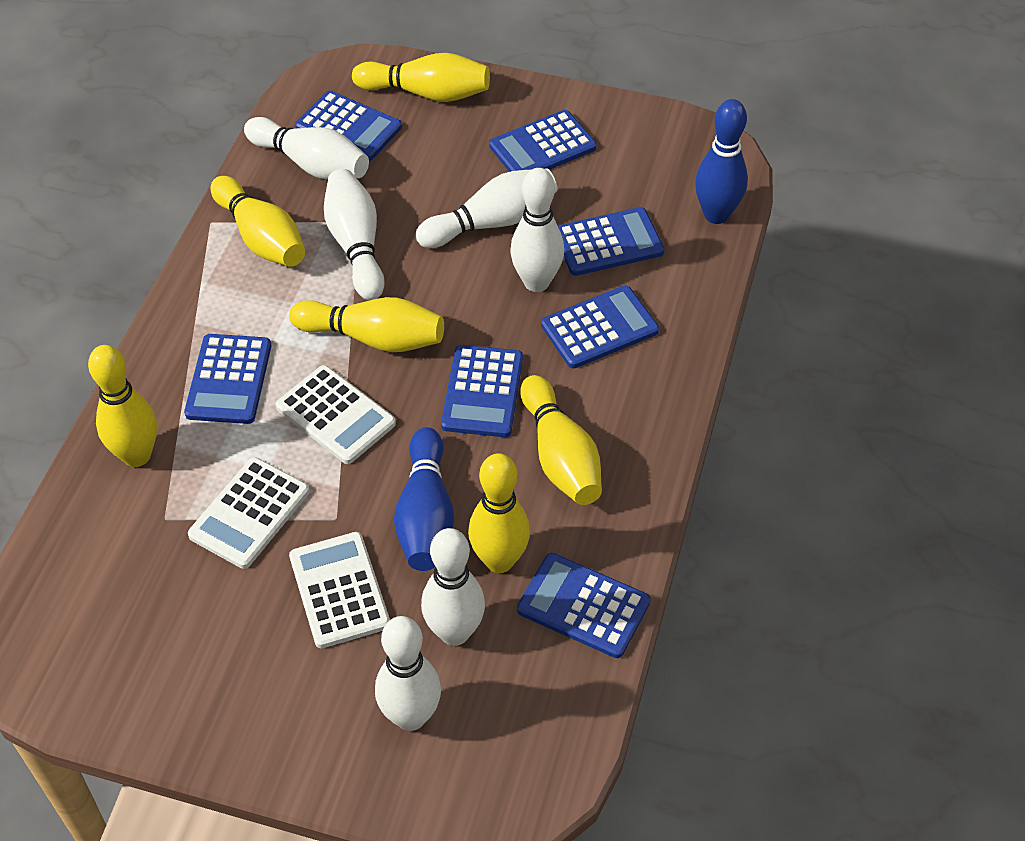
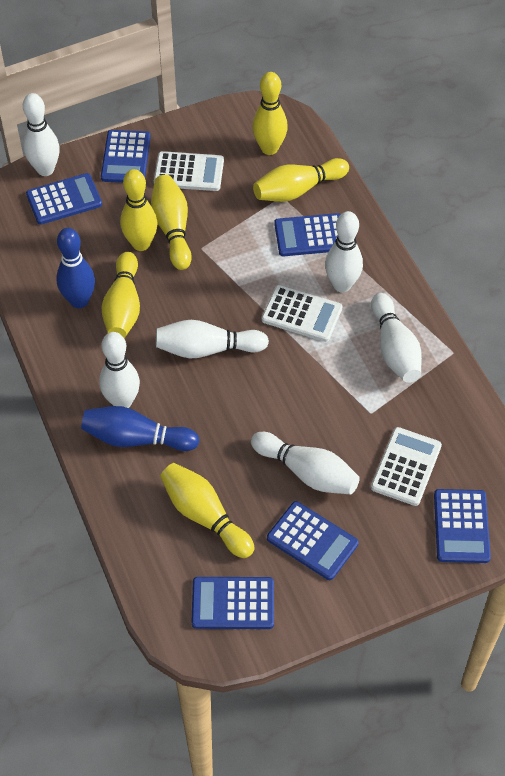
blue calculator: 7 -> 6

